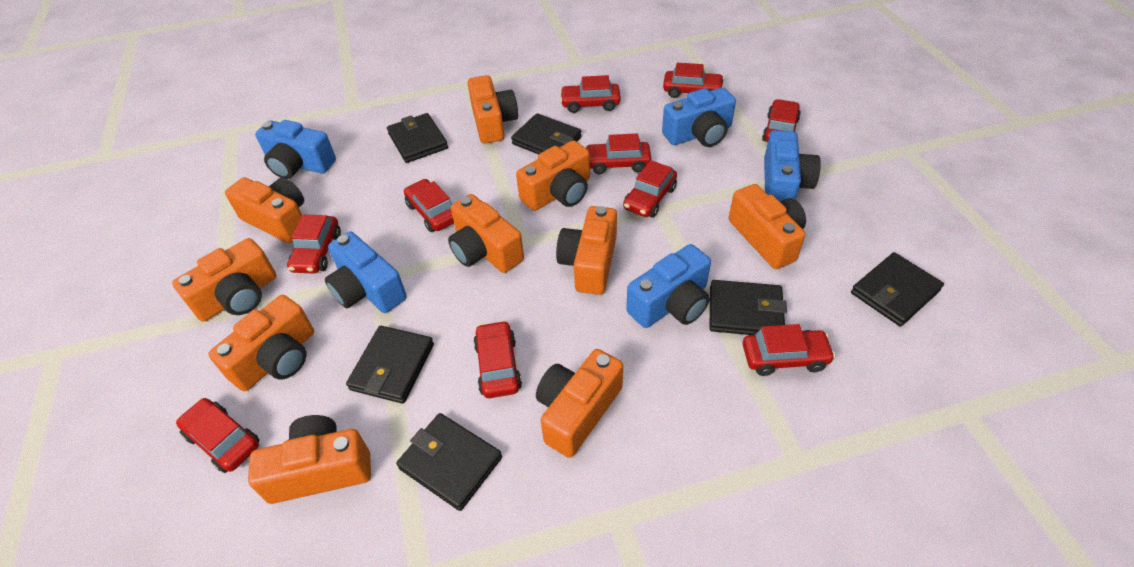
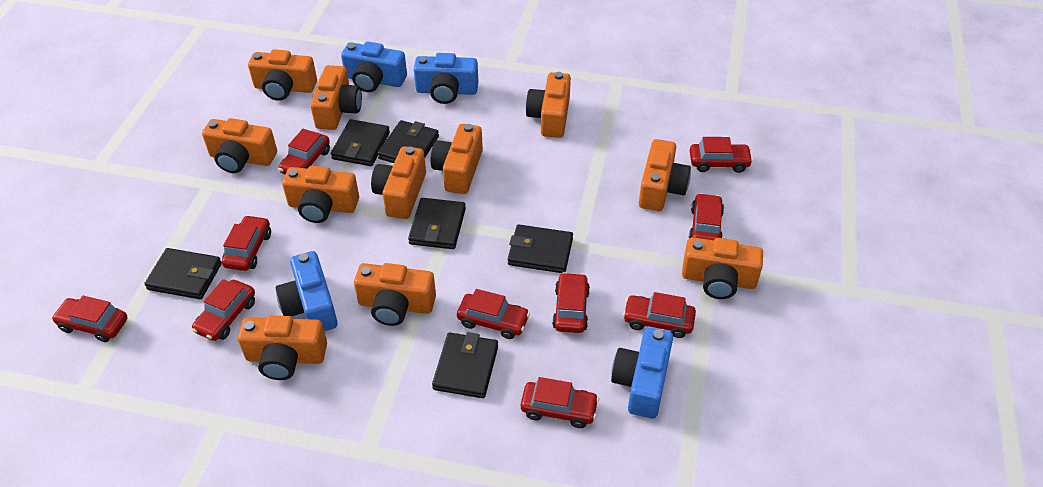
blue camera: 5 -> 4
orange camera: 10 -> 11

